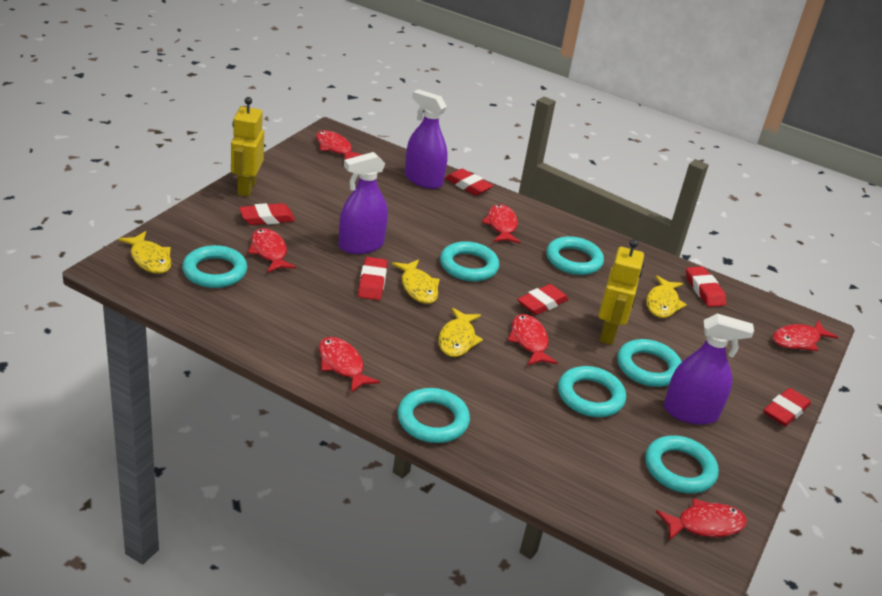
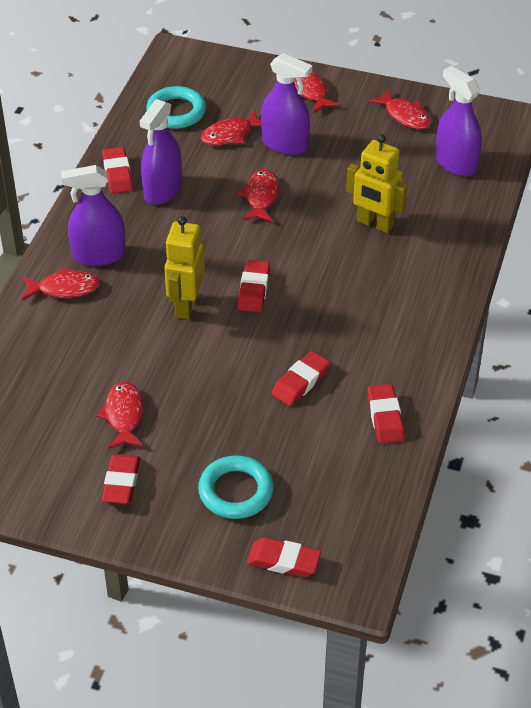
purple spray bottle: 3 -> 4
red fish: 7 -> 6
turquoise ring: 7 -> 2
yellow fish: 4 -> 0

